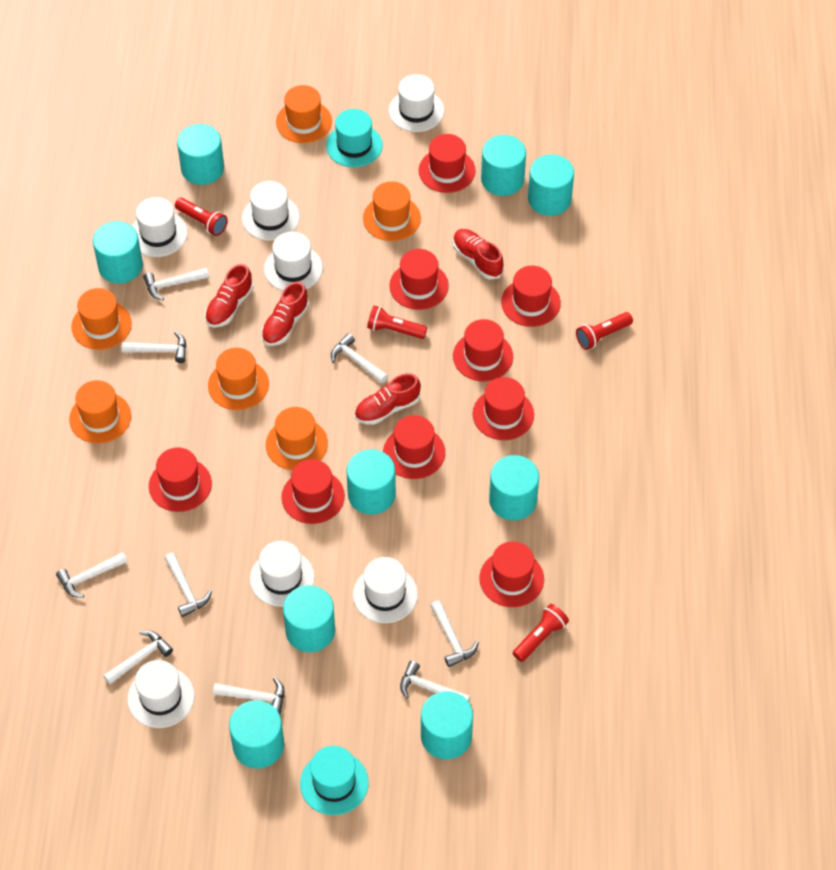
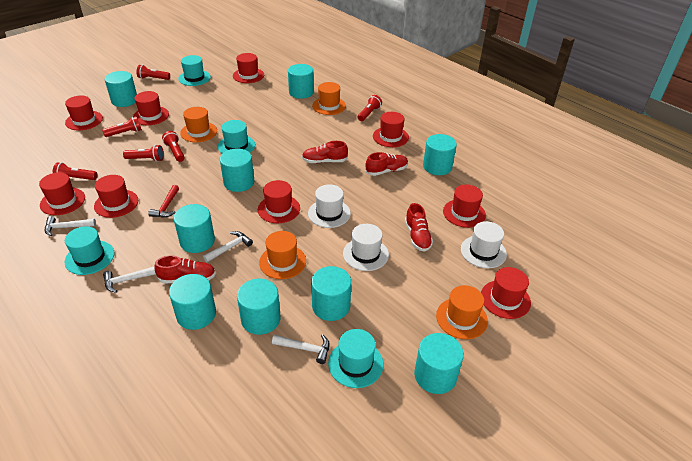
orange hat: 6 -> 4
red flashlight: 4 -> 6
red hammer: 0 -> 1
turquoise hat: 2 -> 4
white hammer: 9 -> 4
white hat: 7 -> 3

